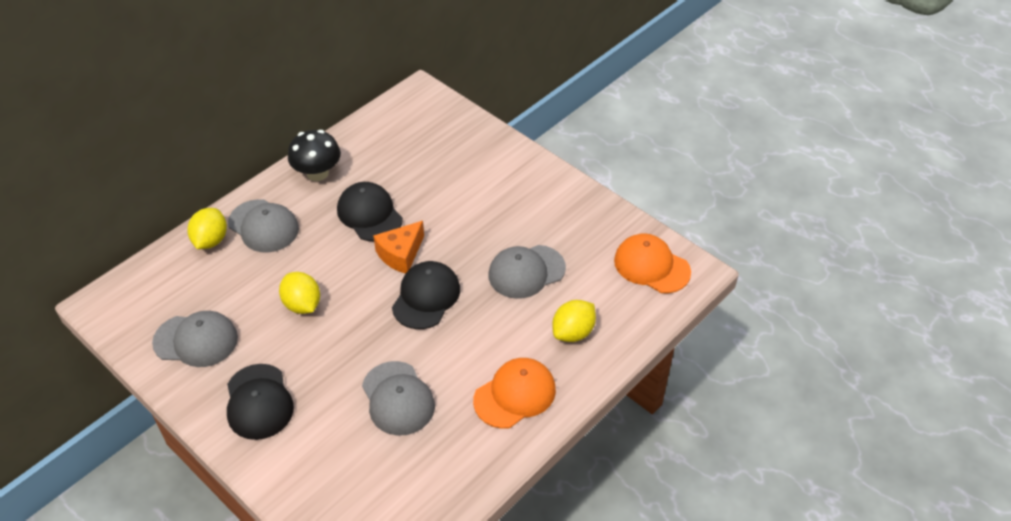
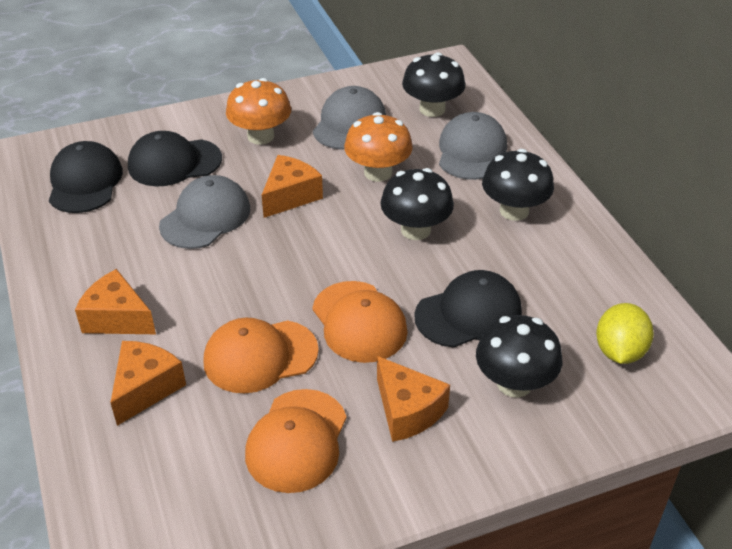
black mushroom: 1 -> 4
grey cap: 4 -> 3
orange cap: 2 -> 3
orange cheese: 1 -> 4
orange mushroom: 0 -> 2
yellow lemon: 3 -> 1

